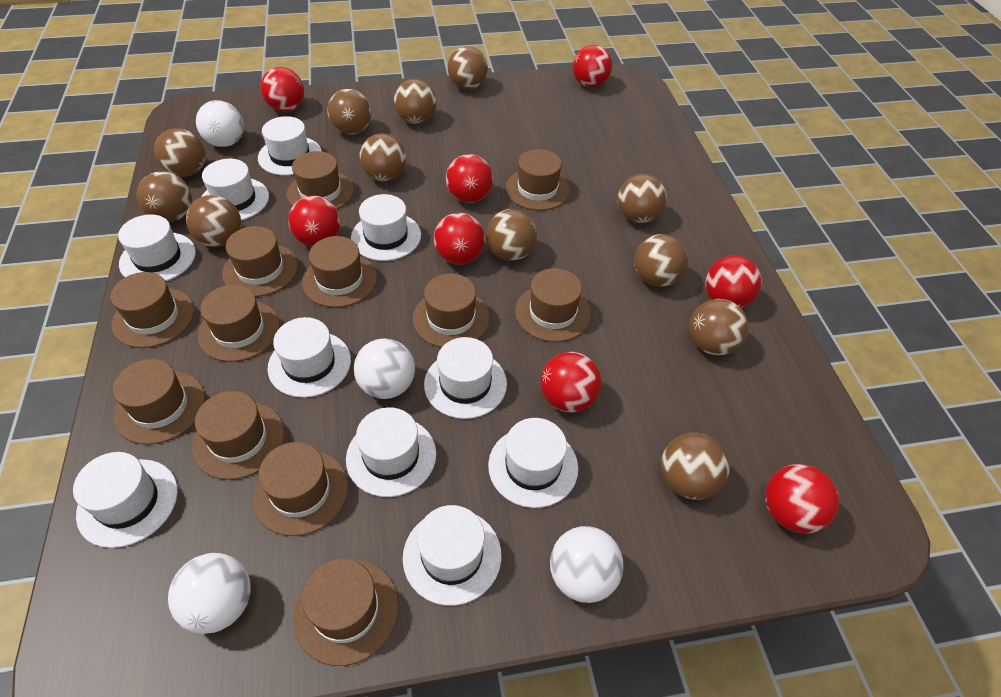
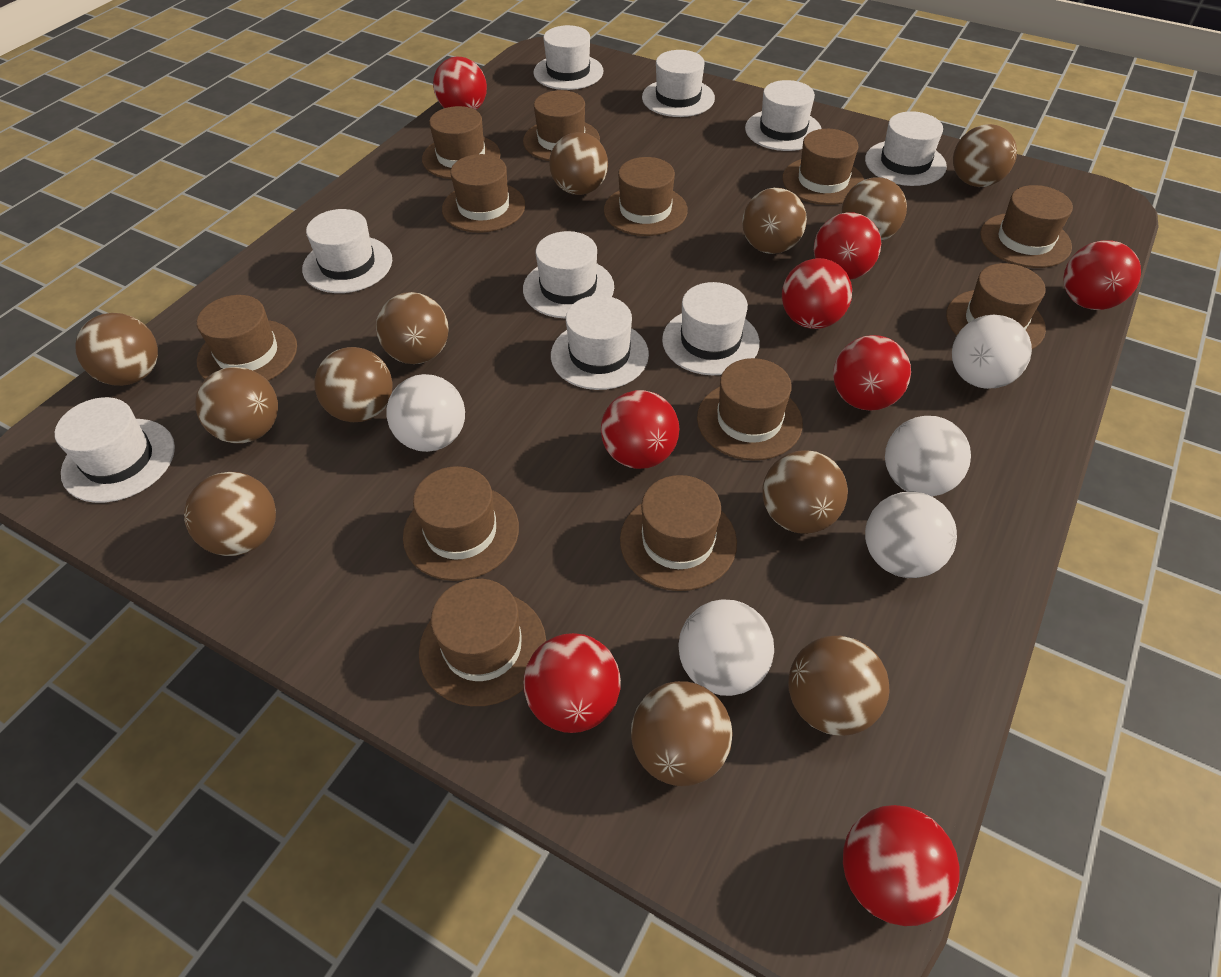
white ball: 4 -> 5
white hat: 10 -> 9

